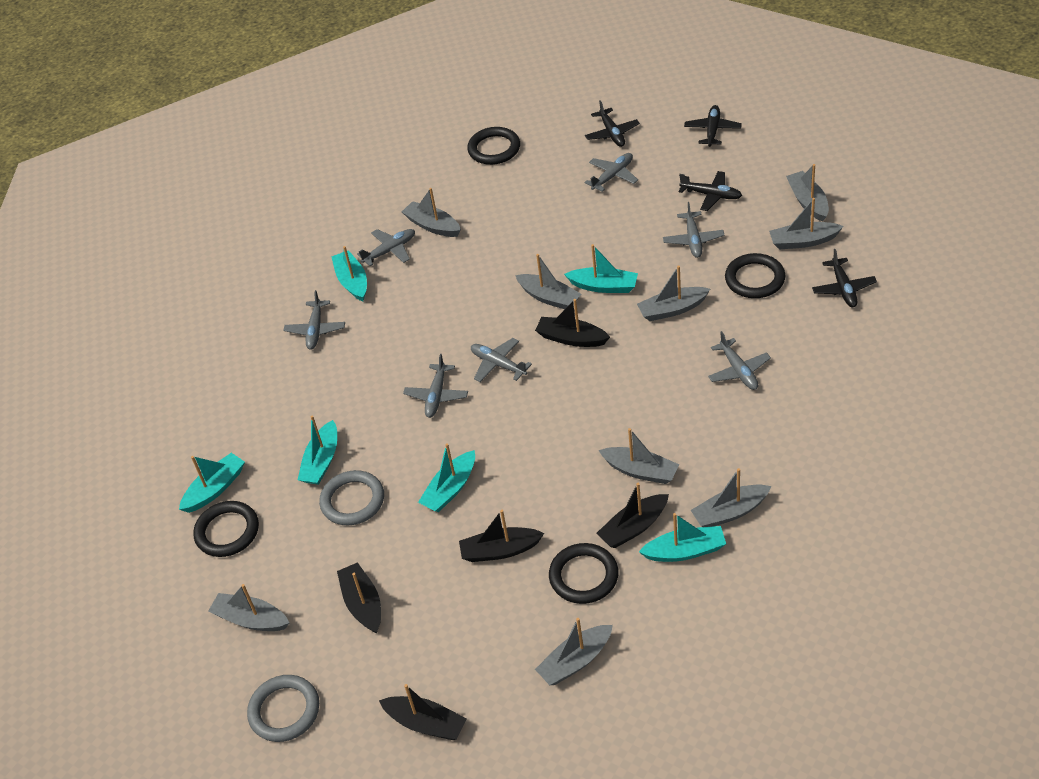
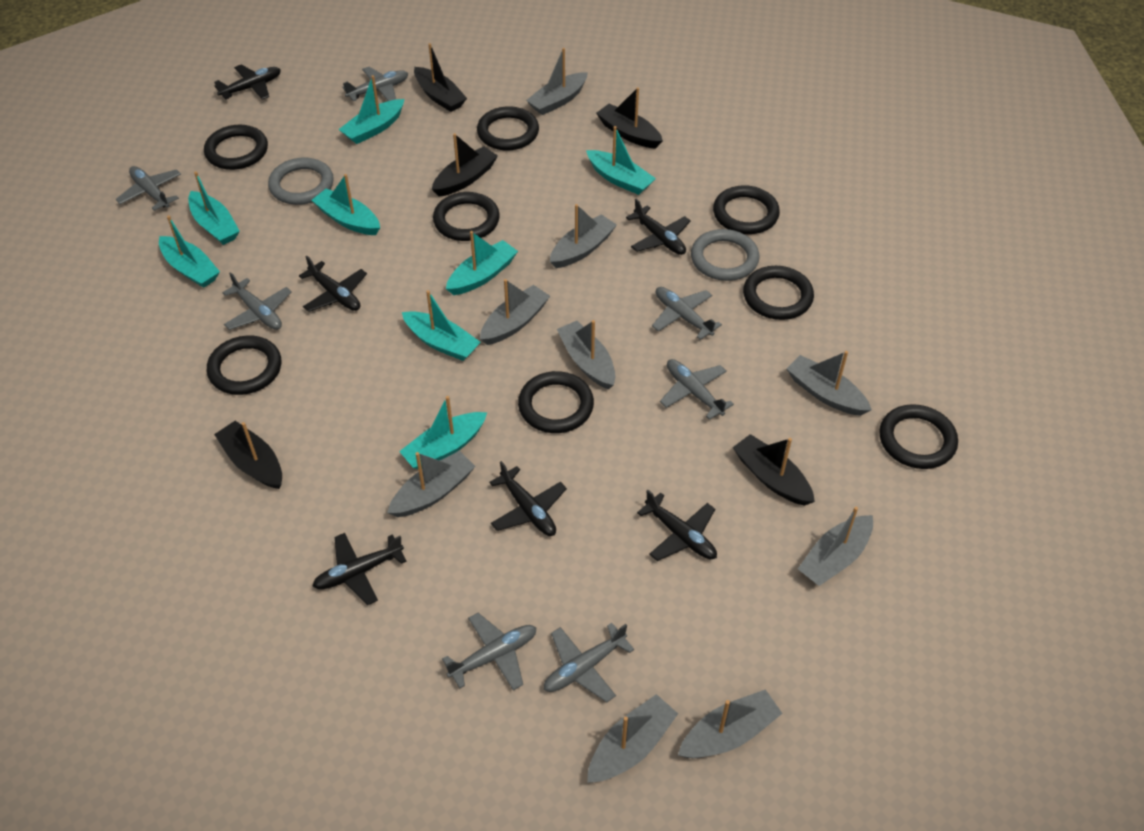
black plane: 4 -> 6
black ring: 4 -> 8
turquoise boat: 6 -> 8

